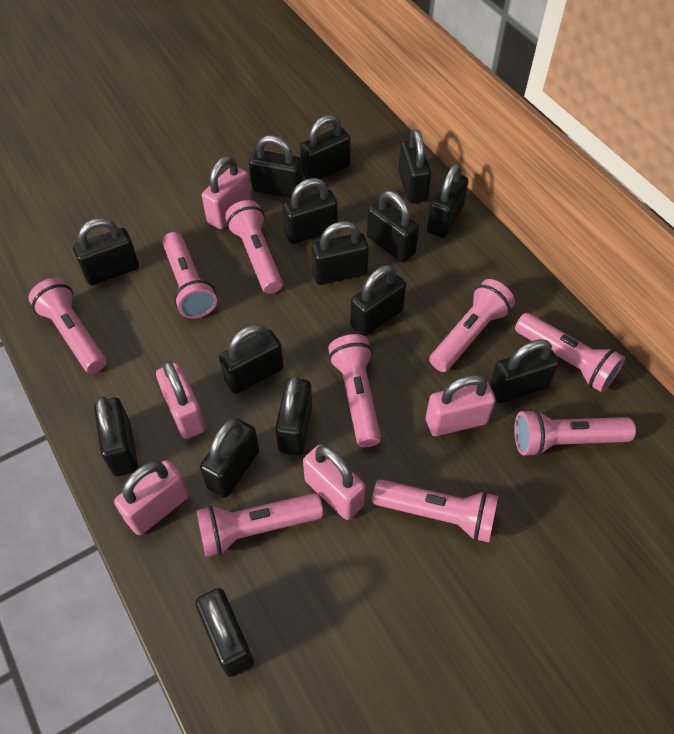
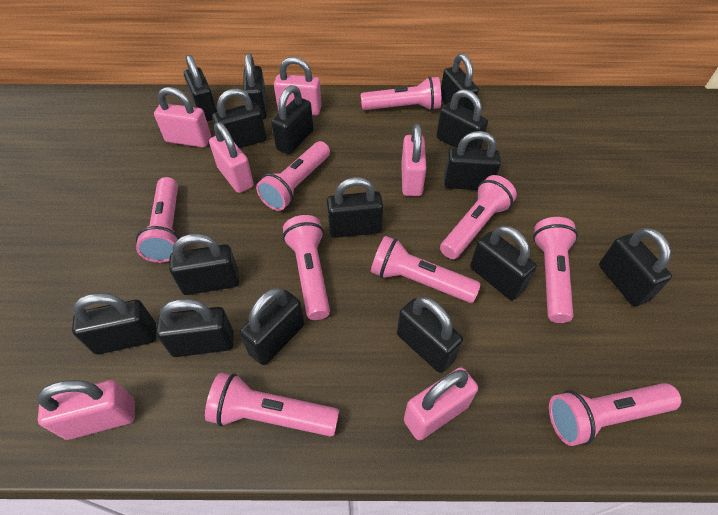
pink padlock: 5 -> 6

